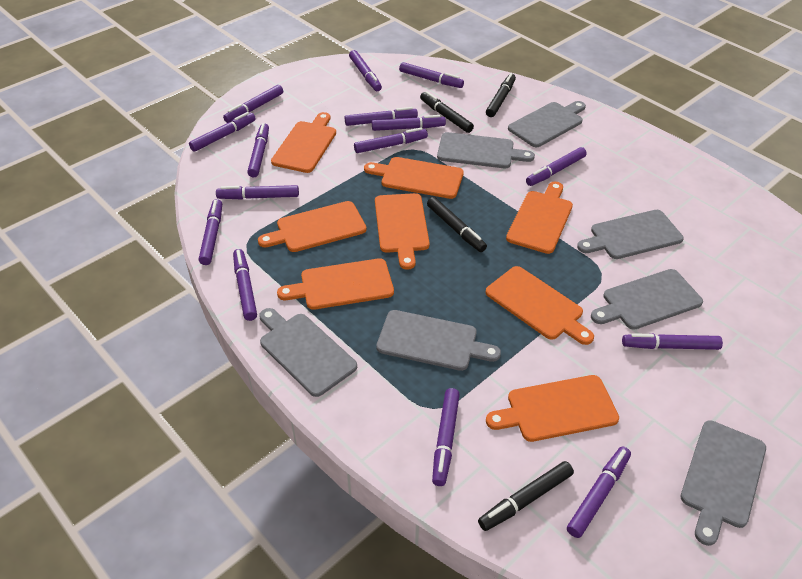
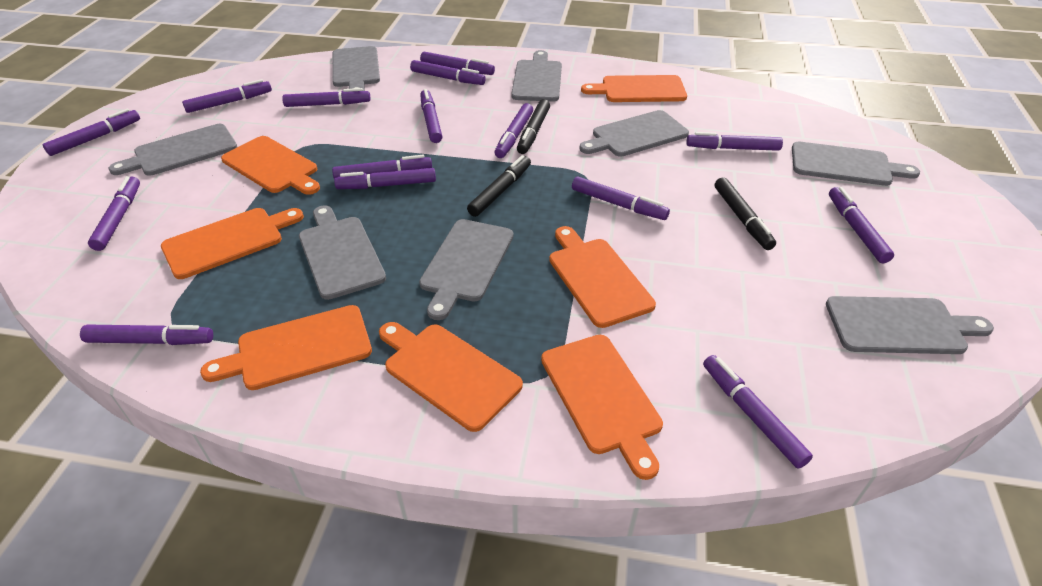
black marker: 4 -> 3
grey cutting board: 7 -> 8
orange cutting board: 8 -> 7

